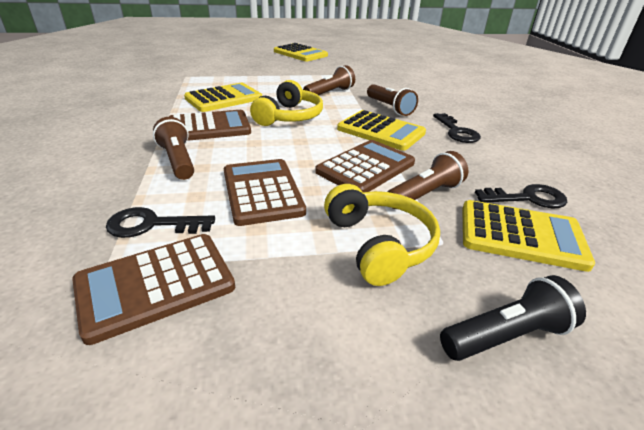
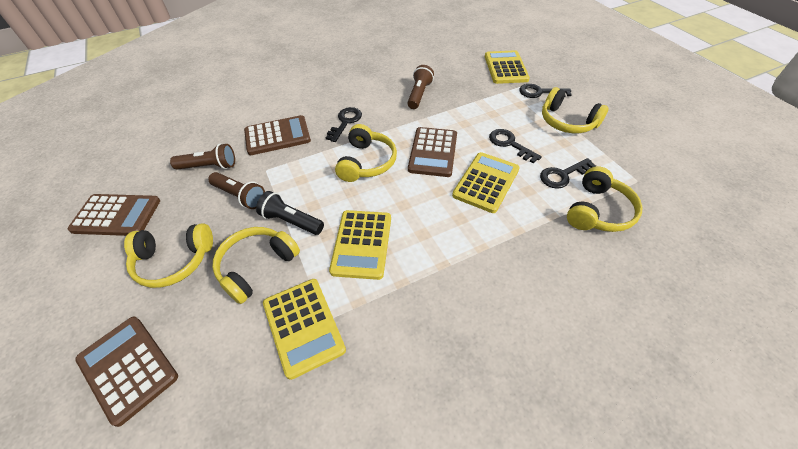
black key: 3 -> 4
brown flashlight: 4 -> 3
yellow headphones: 2 -> 5

